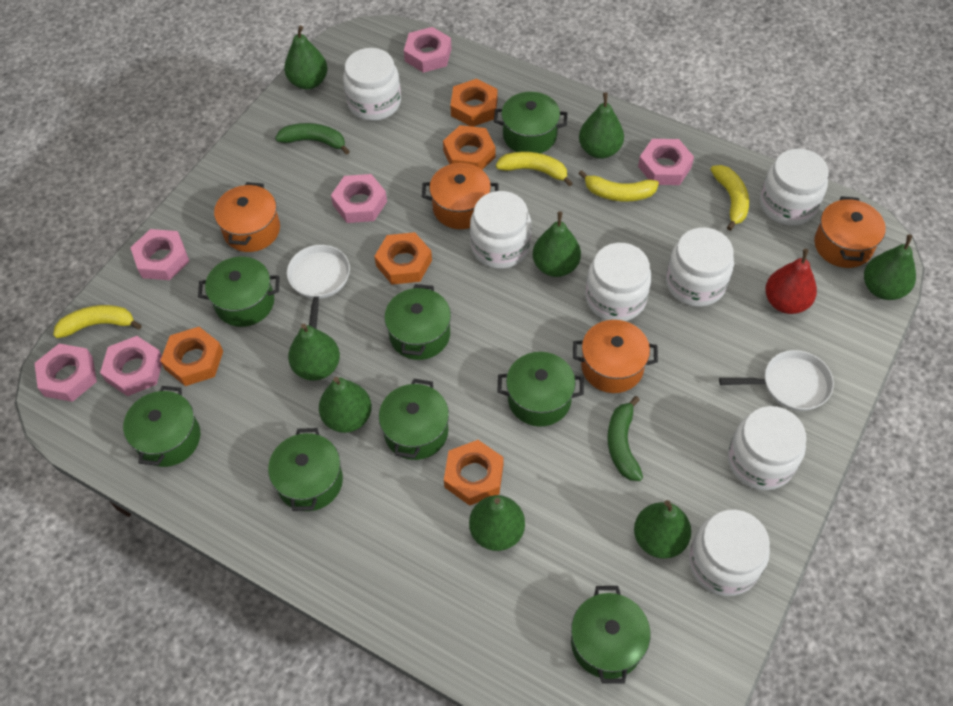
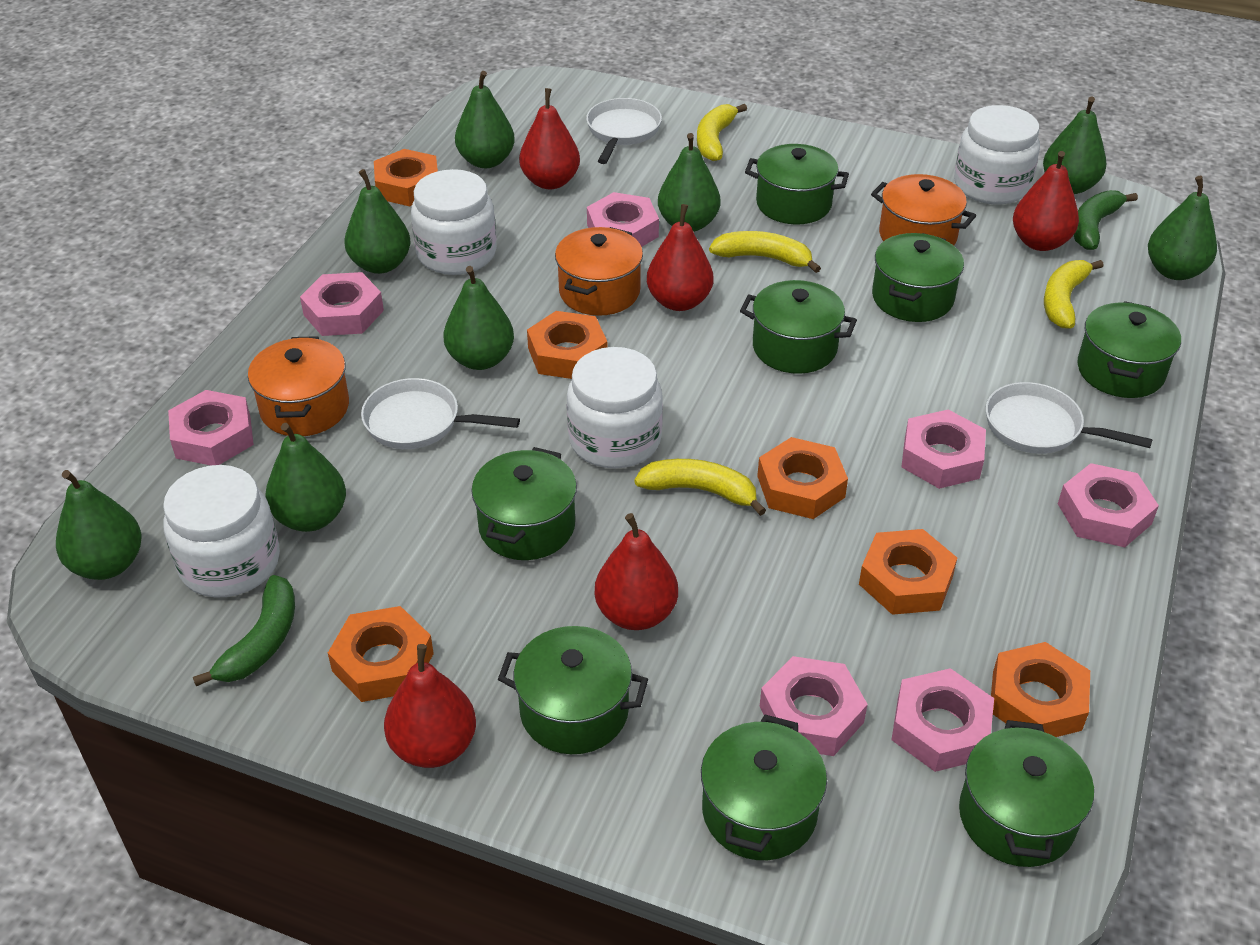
orange nut: 5 -> 6
orange pot: 4 -> 3
pink nut: 6 -> 7
red pear: 1 -> 5
white jar: 7 -> 4
white pan: 2 -> 3

